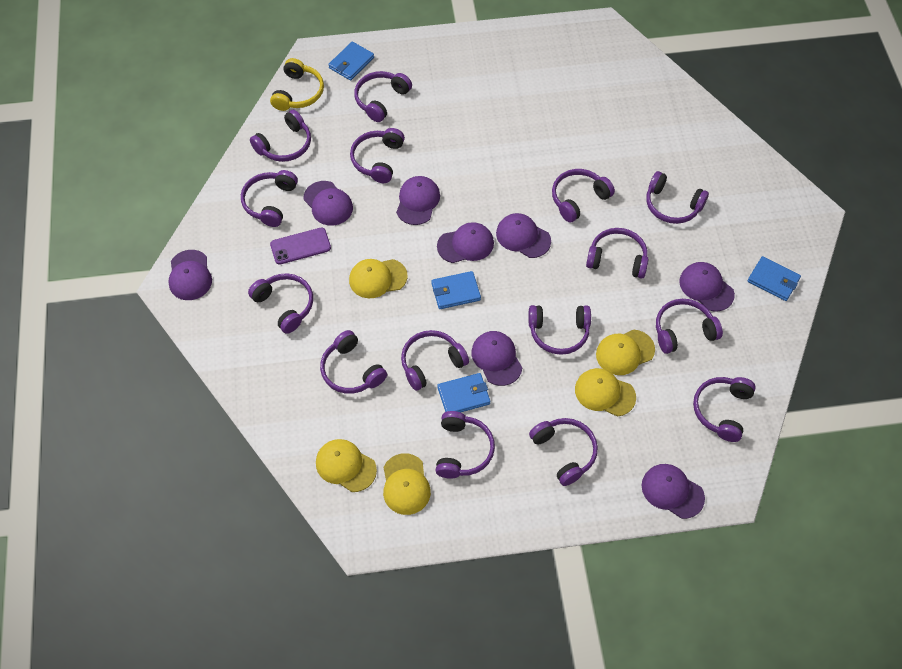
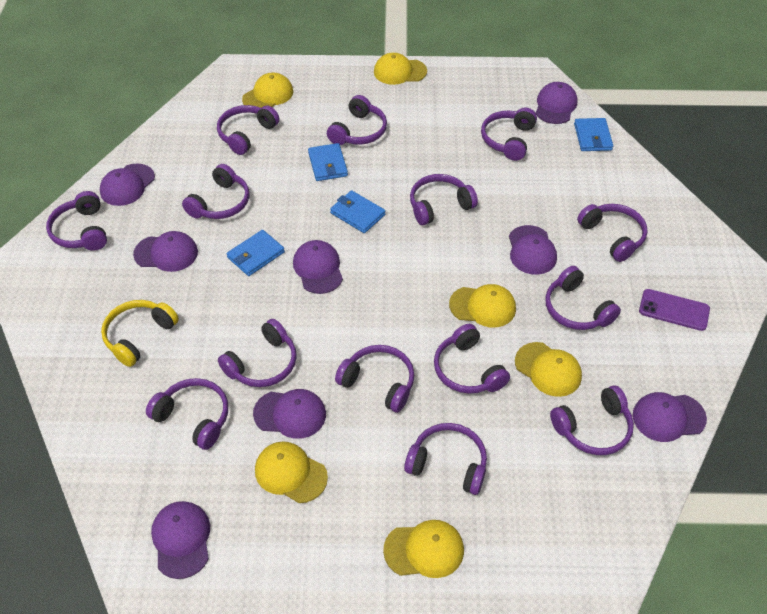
purple headphones: 15 -> 14
yellow cap: 5 -> 6

